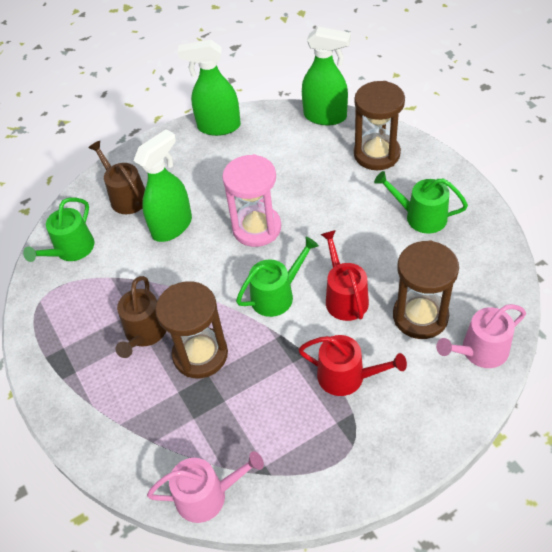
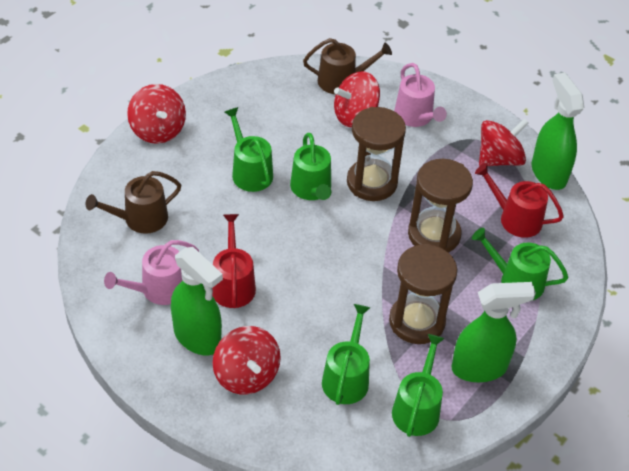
green watering can: 3 -> 5
pink hourglass: 1 -> 0
red spinning top: 0 -> 4

